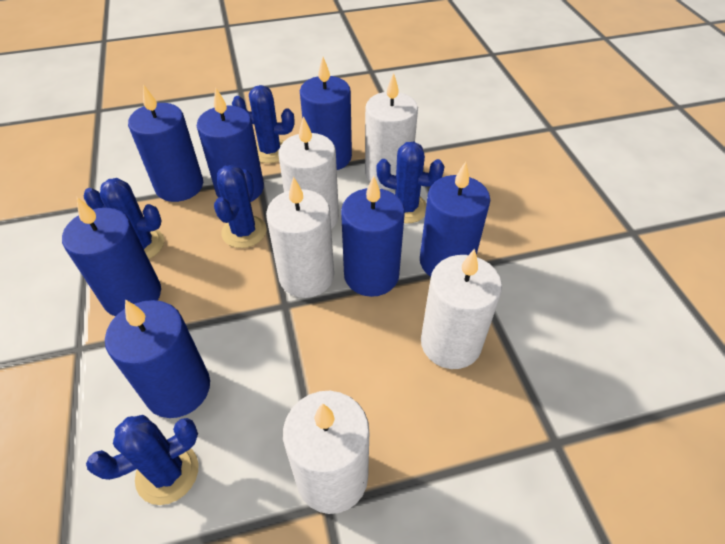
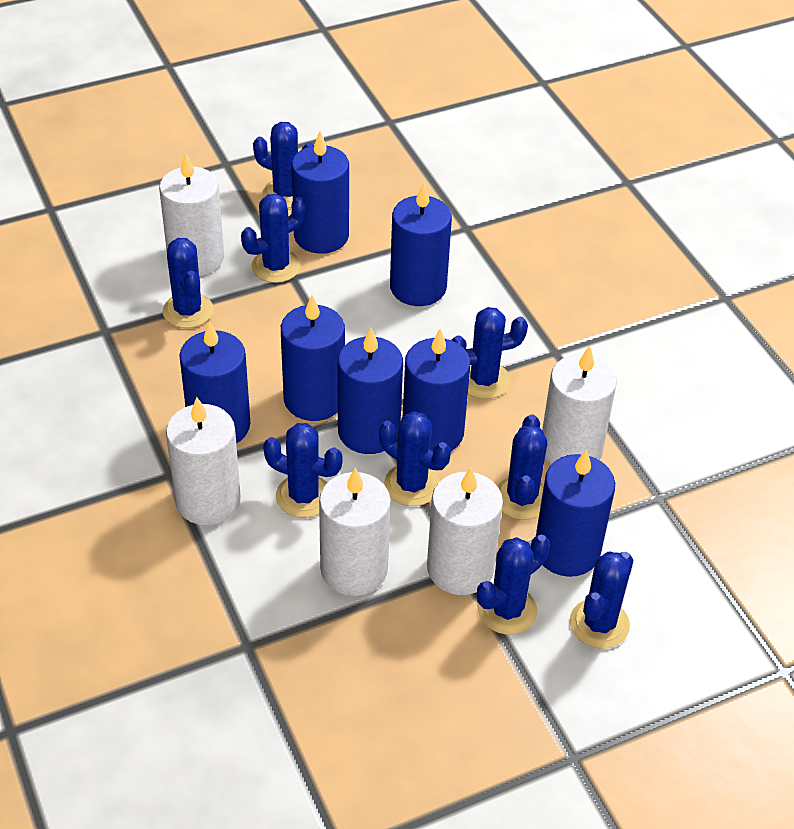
blue cactus: 5 -> 9

